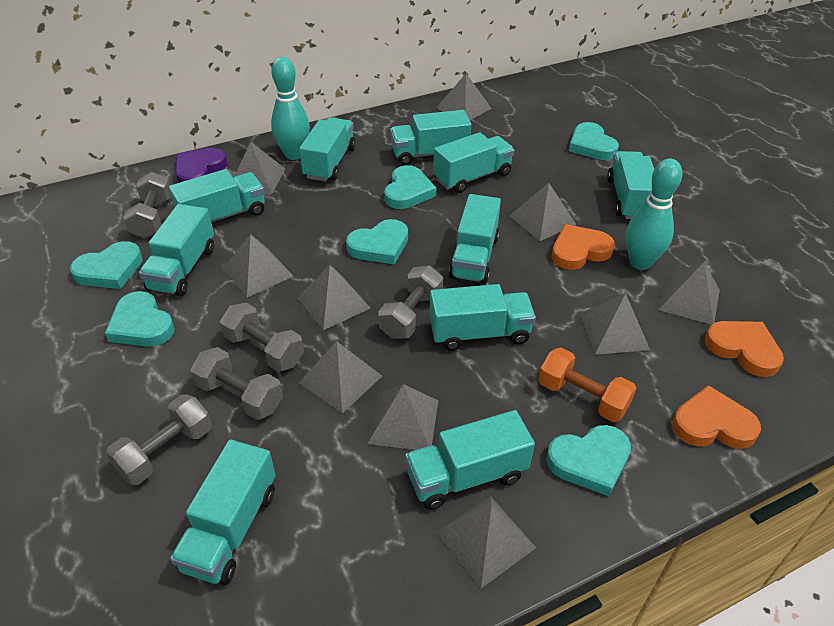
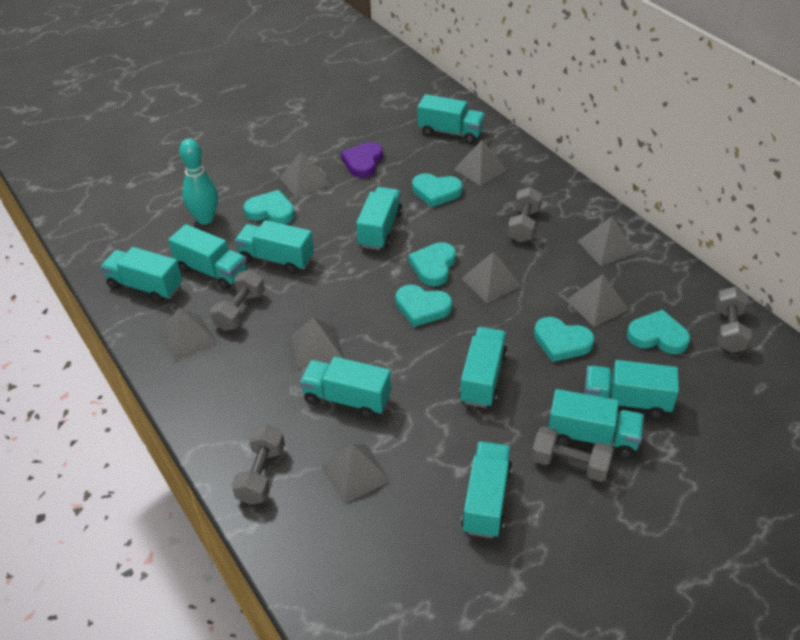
grey pyramid: 10 -> 8
orange dumbbell: 1 -> 0
orange heart: 3 -> 0
turquoise bowling pin: 2 -> 1

